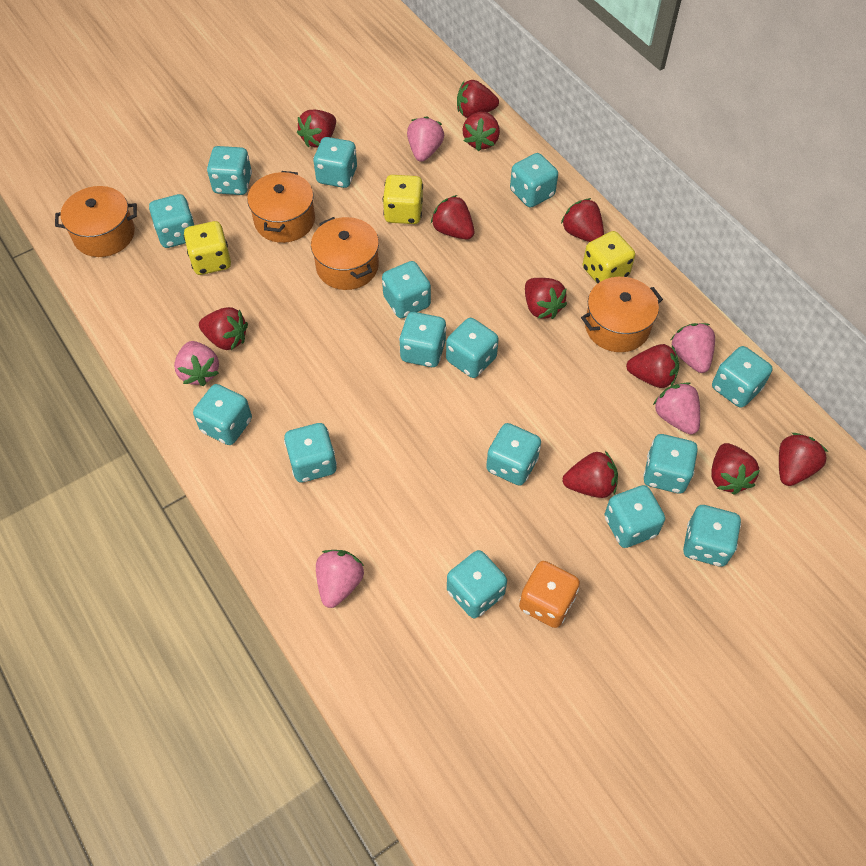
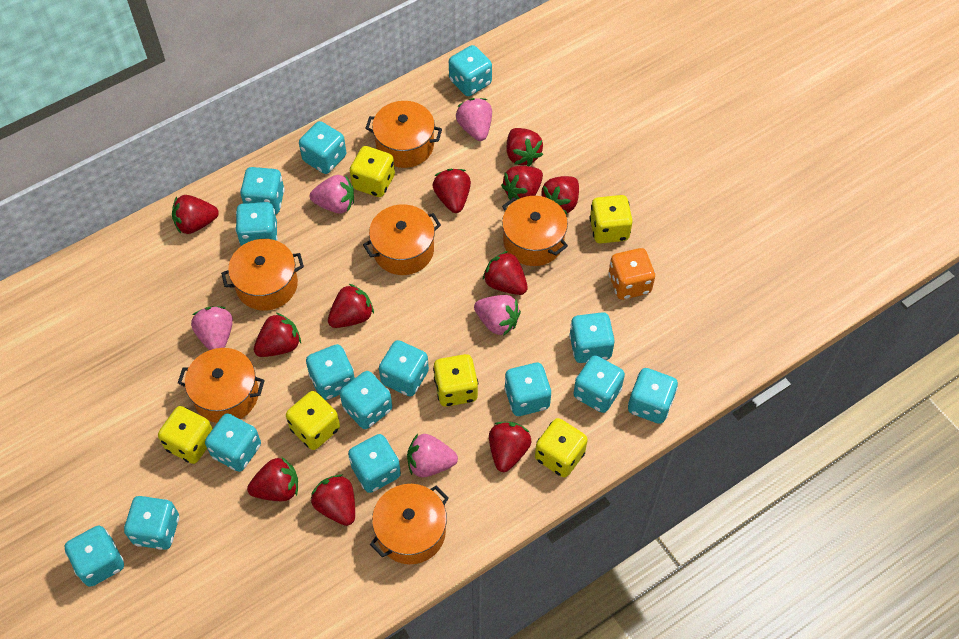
orange pot: 4 -> 6
yellow dice: 3 -> 6

